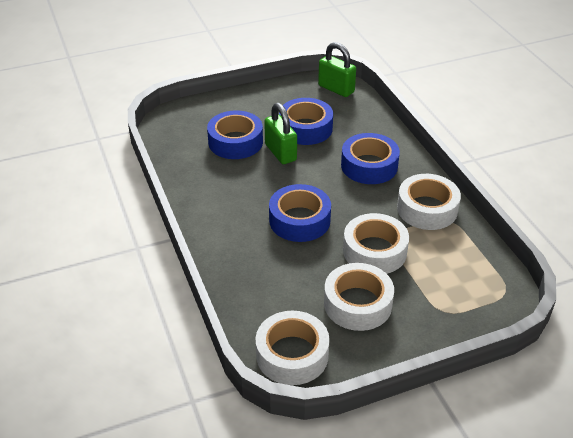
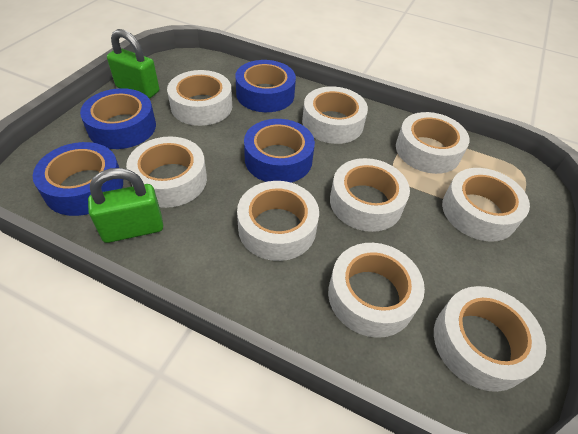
white tape: 4 -> 9

